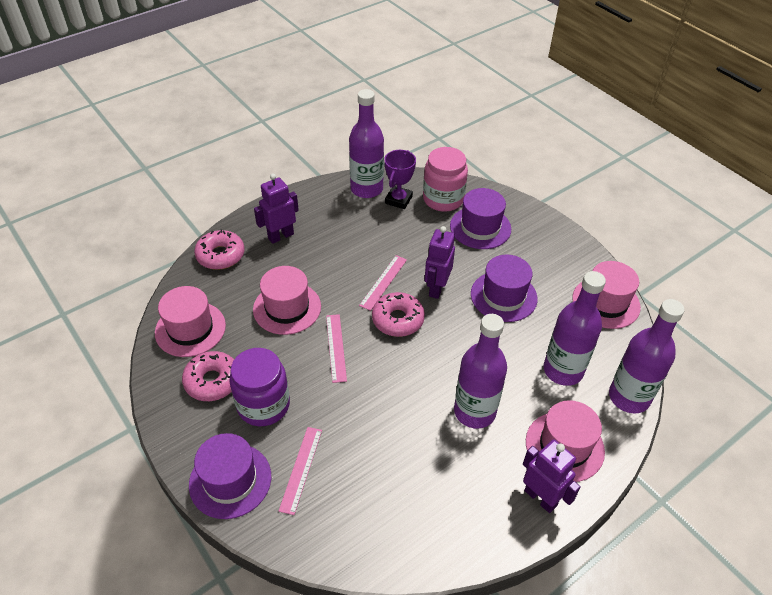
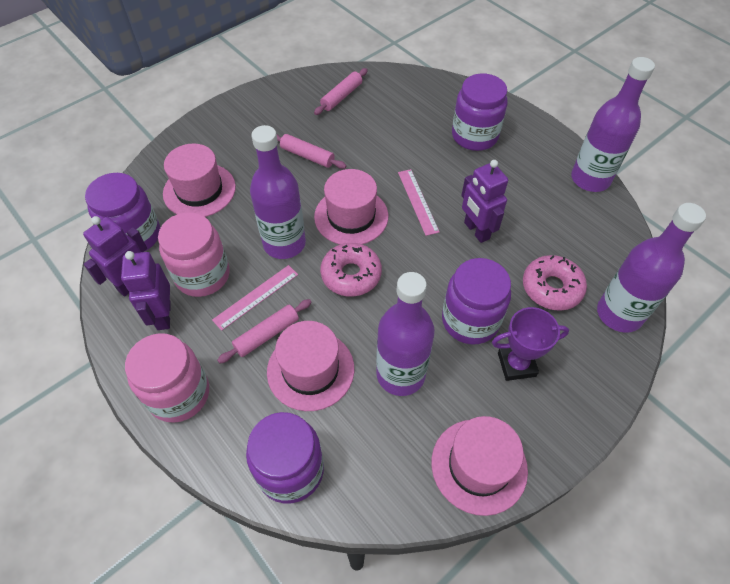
pink donut: 3 -> 2
pink jar: 1 -> 2
pink rolling pin: 0 -> 3
pink ruler: 3 -> 2
purple hat: 3 -> 0
purple jar: 1 -> 4

